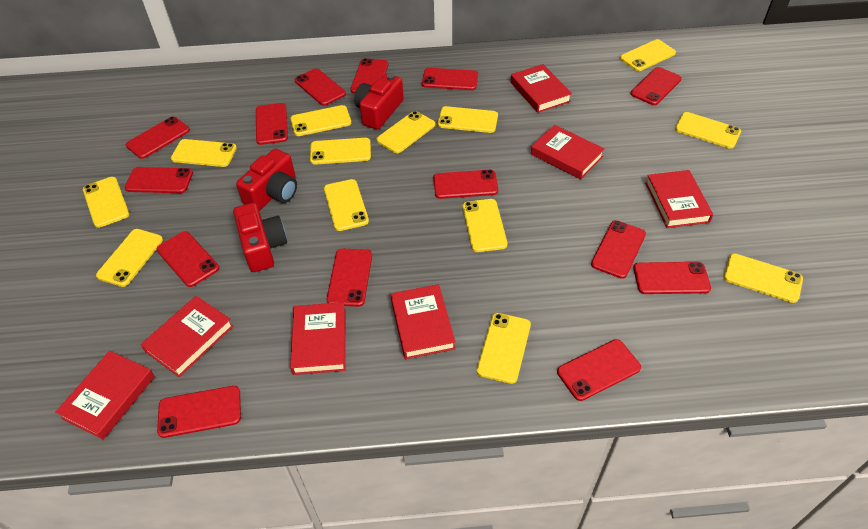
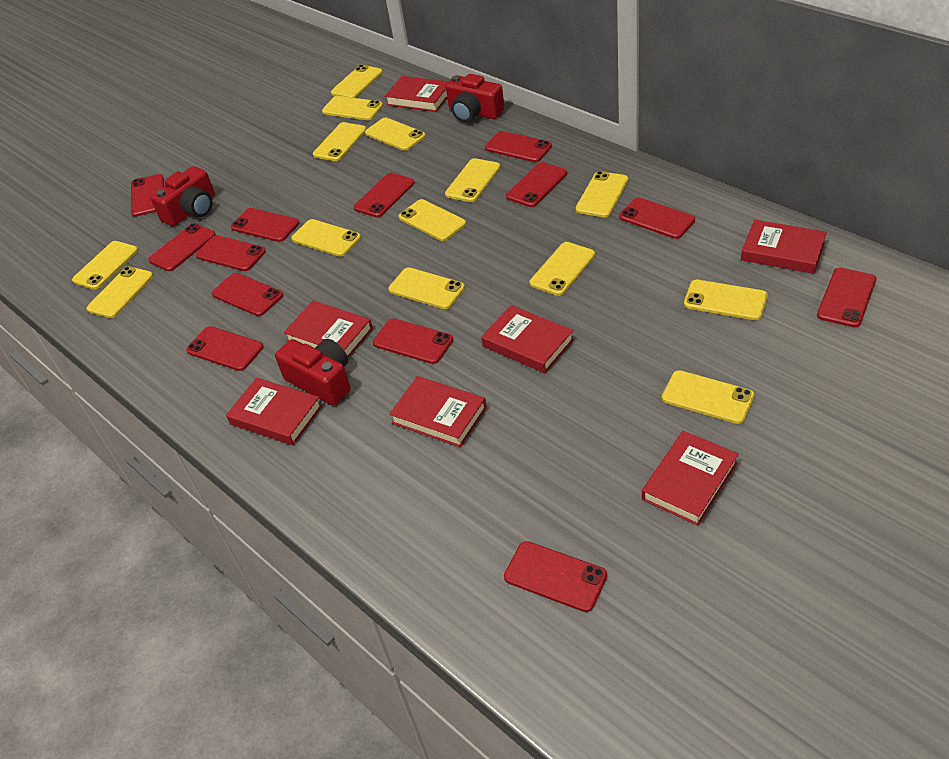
red phone: 14 -> 13
yellow phone: 13 -> 14

